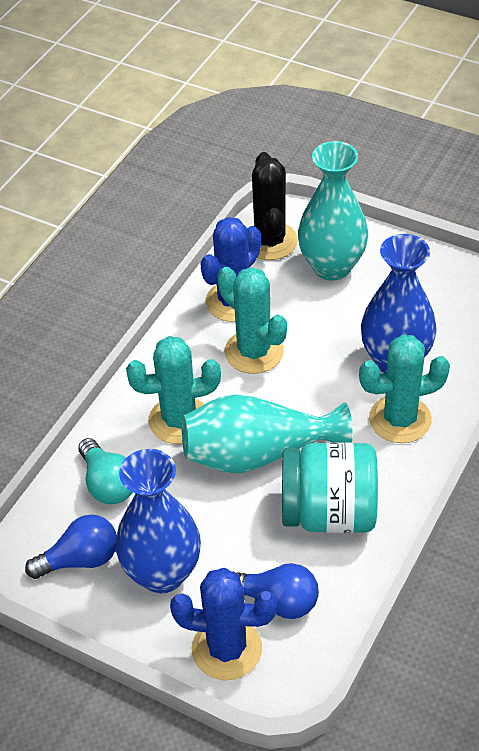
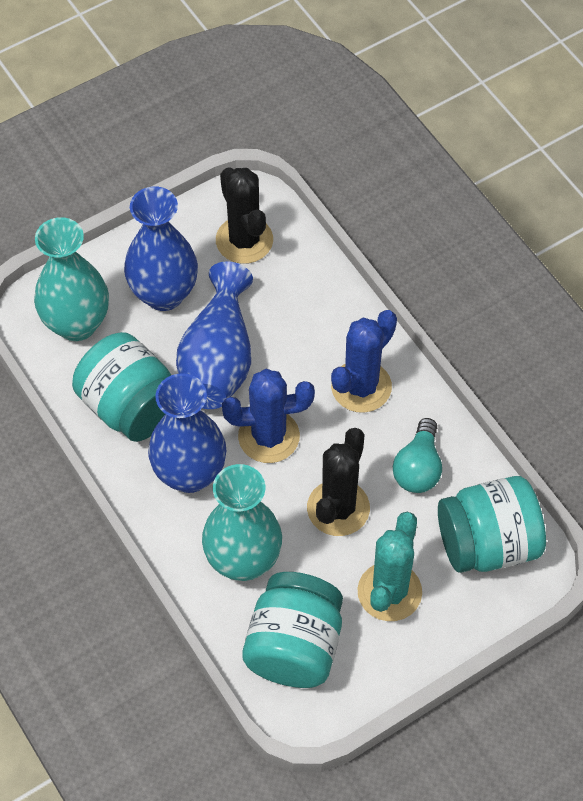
black cactus: 1 -> 2
blue light bulb: 2 -> 0
blue vase: 2 -> 3
turquoise cactus: 3 -> 1
turquoise jar: 1 -> 3

